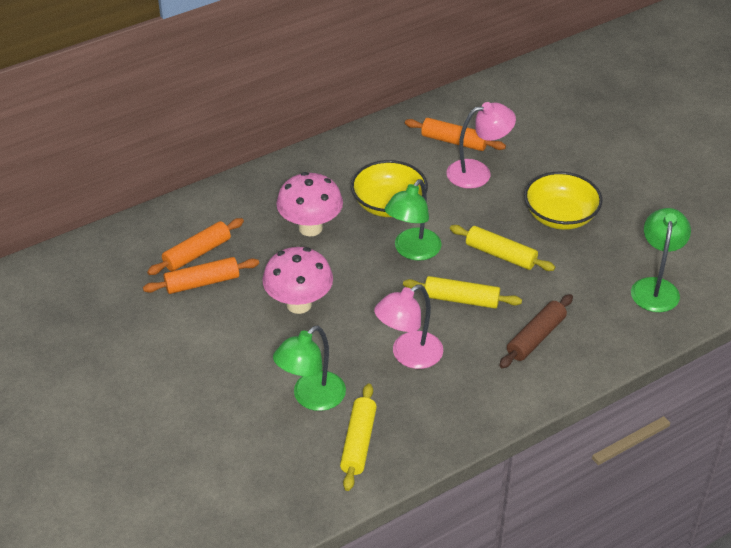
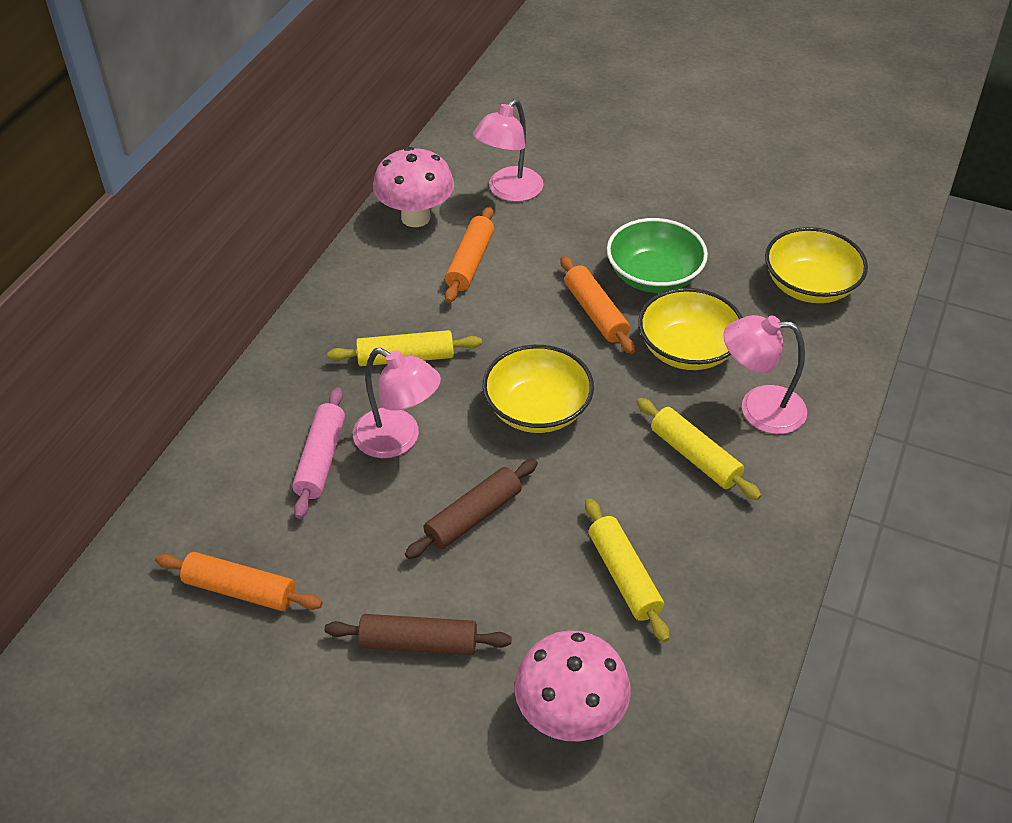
brown rolling pin: 1 -> 2
green bowl: 0 -> 1
green lamp: 3 -> 0
pink lamp: 2 -> 3
pink rolling pin: 0 -> 1
yellow bowl: 2 -> 3

